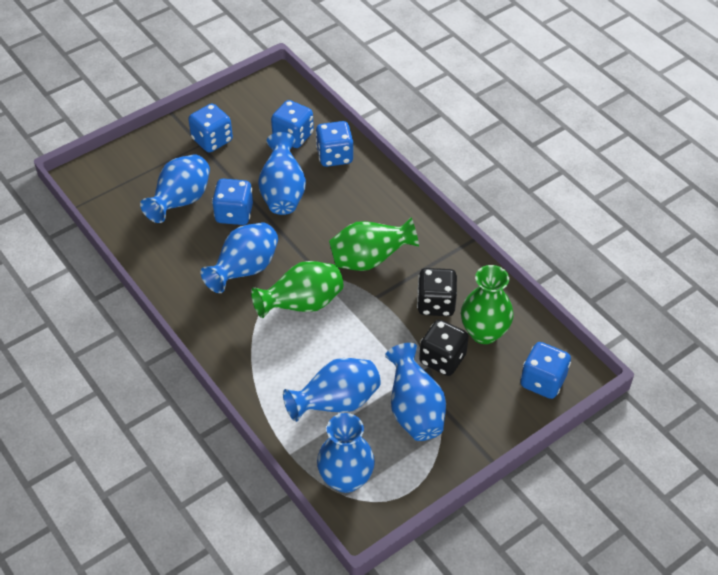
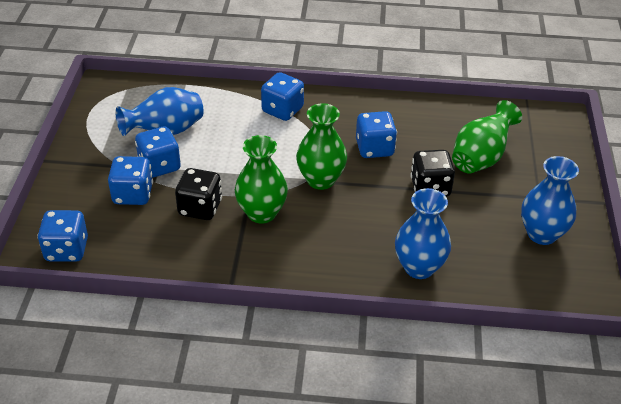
blue vase: 6 -> 3

